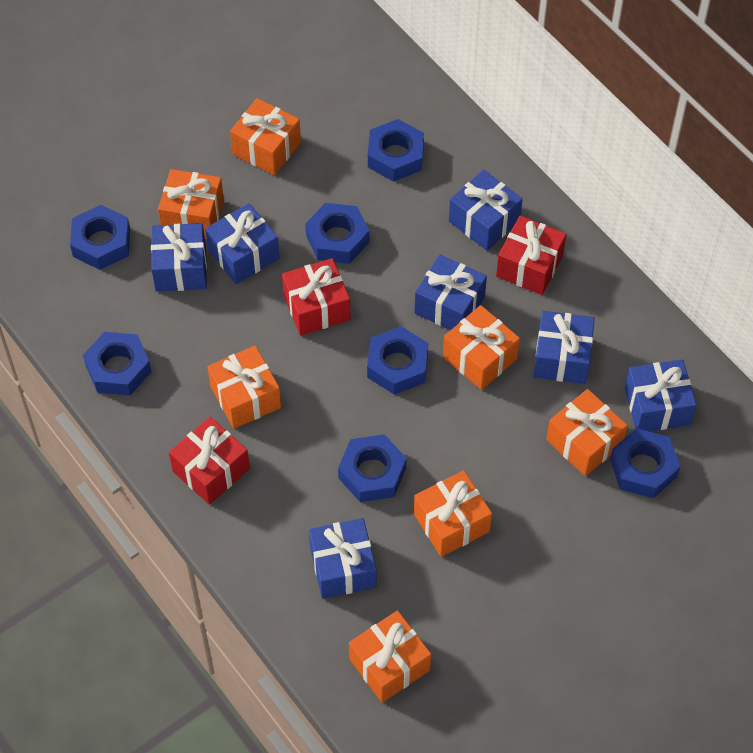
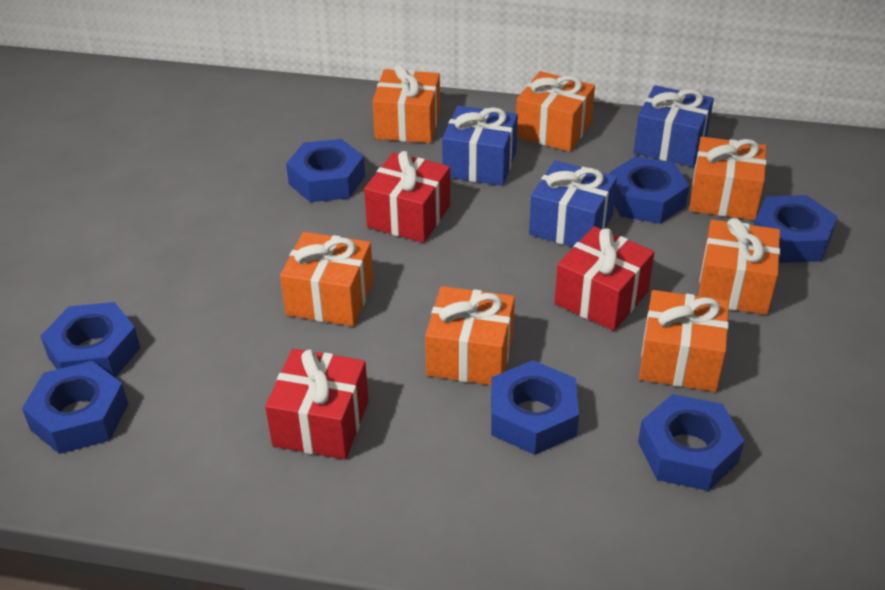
blue gift: 7 -> 3

